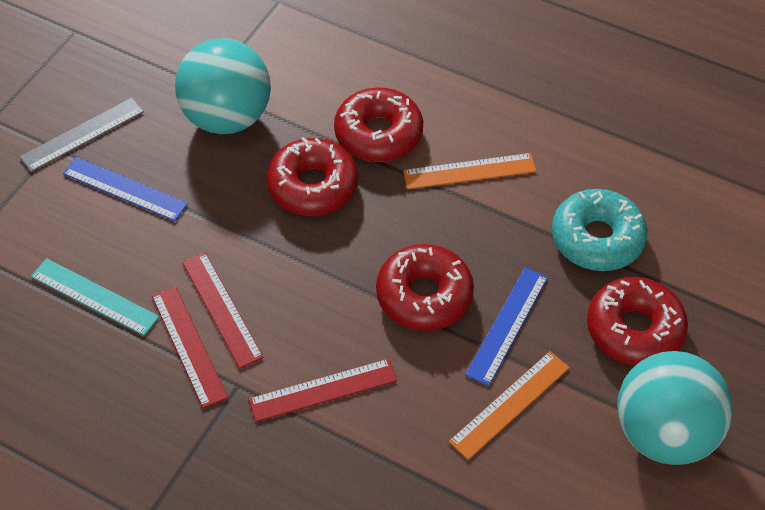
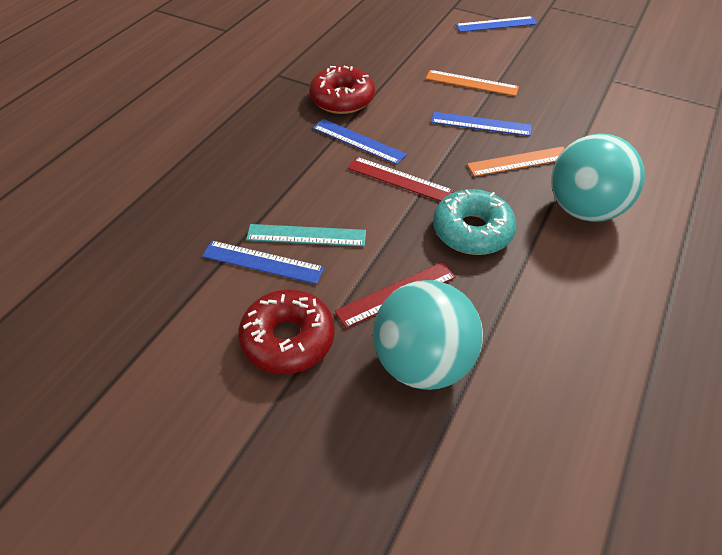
blue ruler: 2 -> 4
grey ruler: 1 -> 0
red donut: 4 -> 2
red ruler: 3 -> 2

